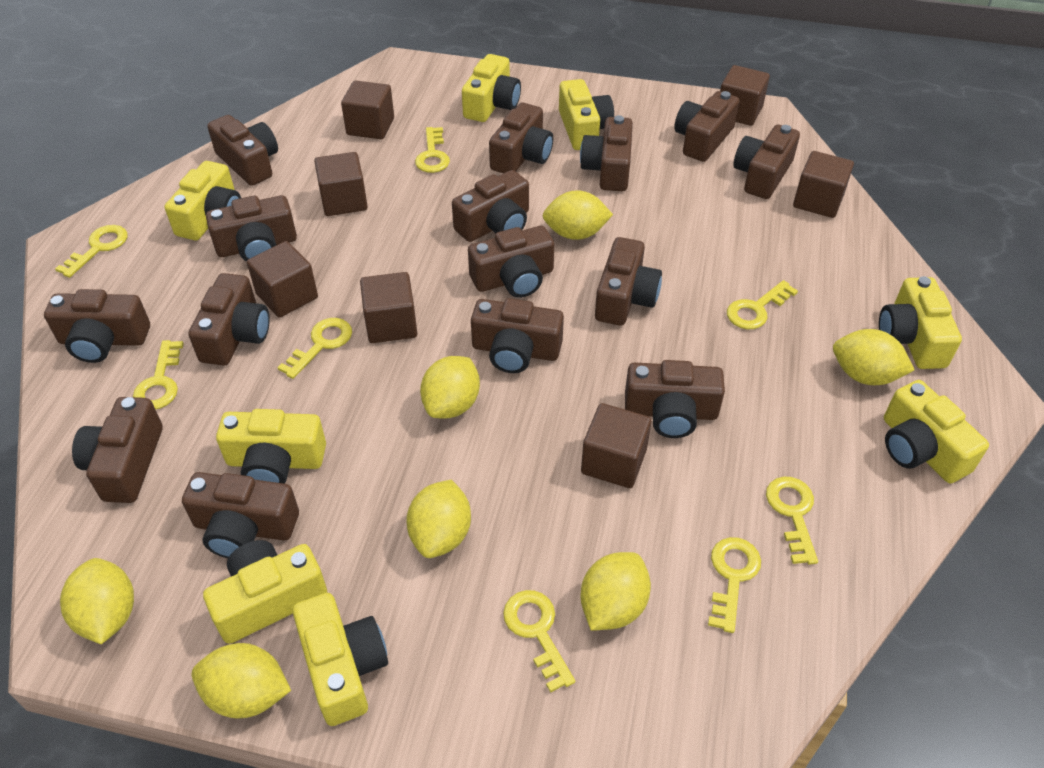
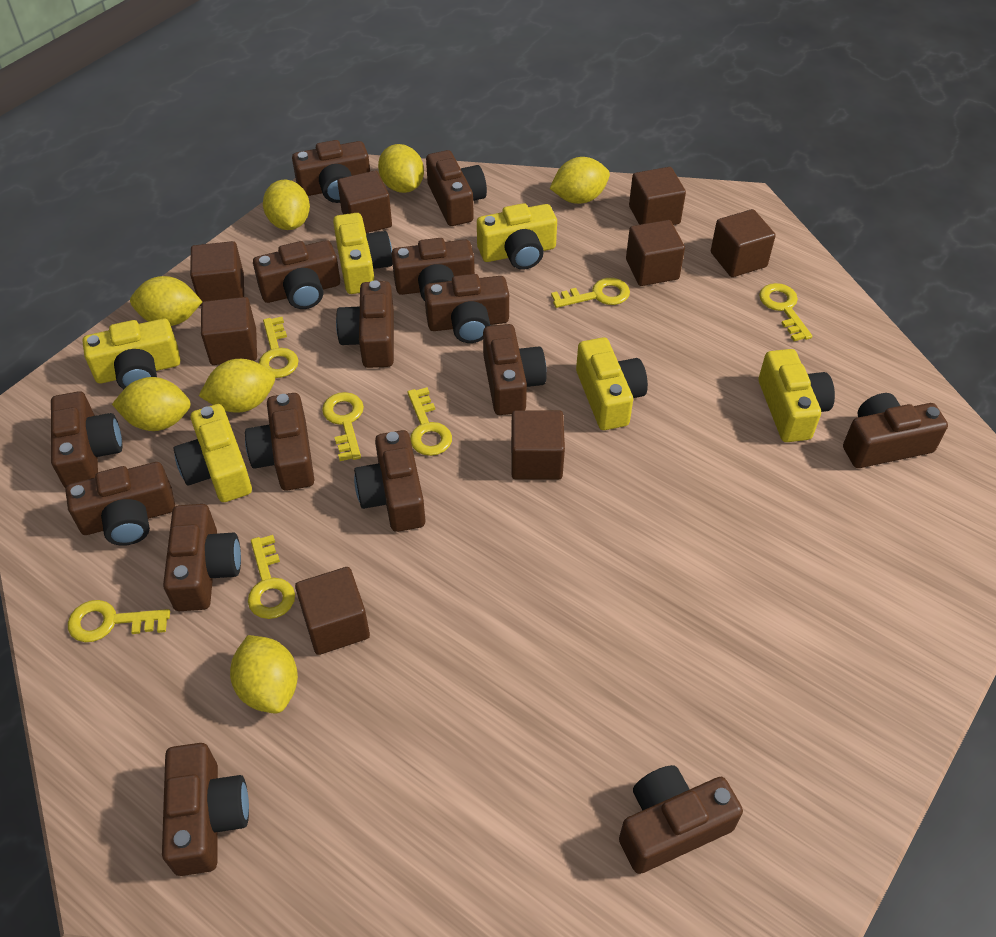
brown cube: 7 -> 8
yellow camera: 8 -> 6
yellow key: 8 -> 7

